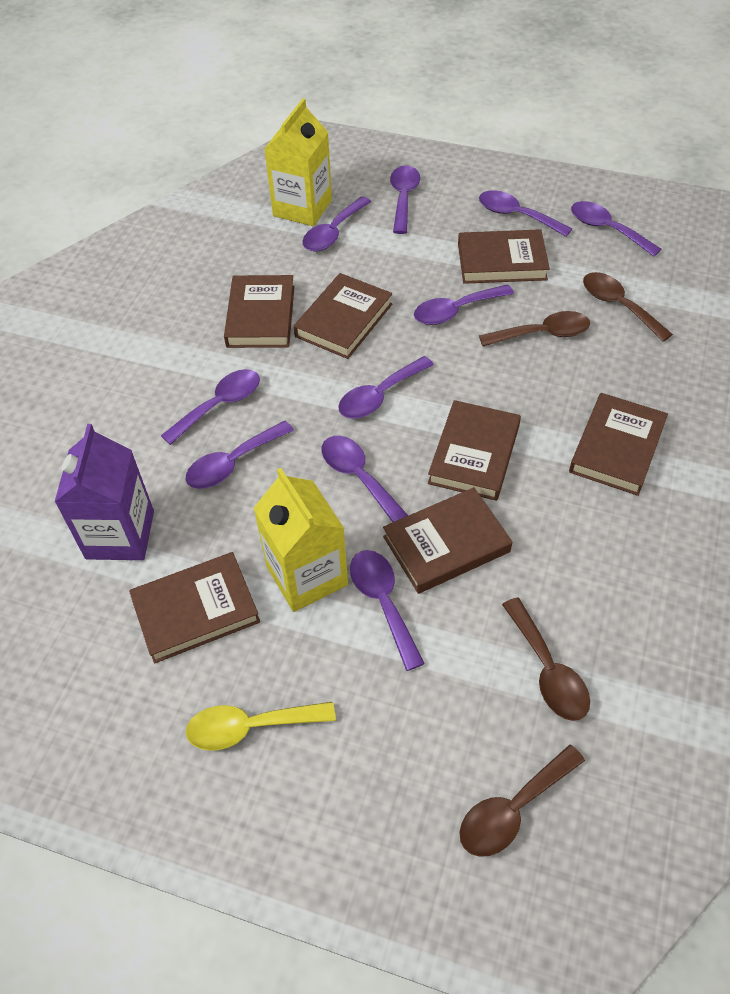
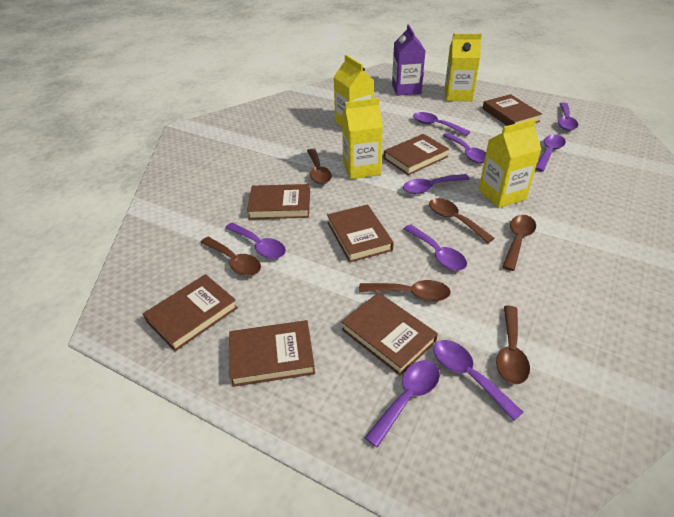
brown spoon: 4 -> 6
purple spoon: 10 -> 9
yellow carton: 2 -> 4
yellow spoon: 1 -> 0

